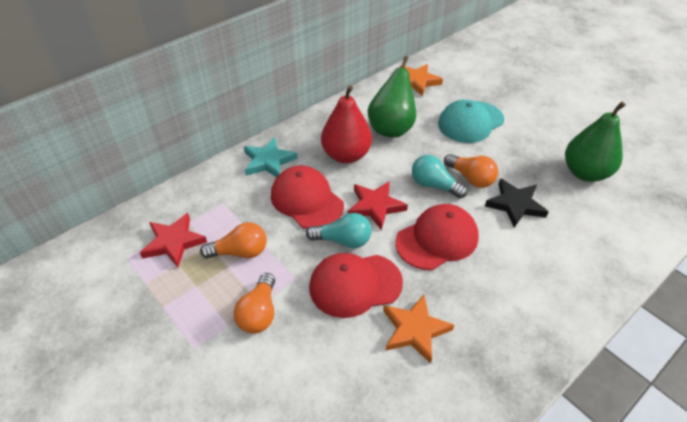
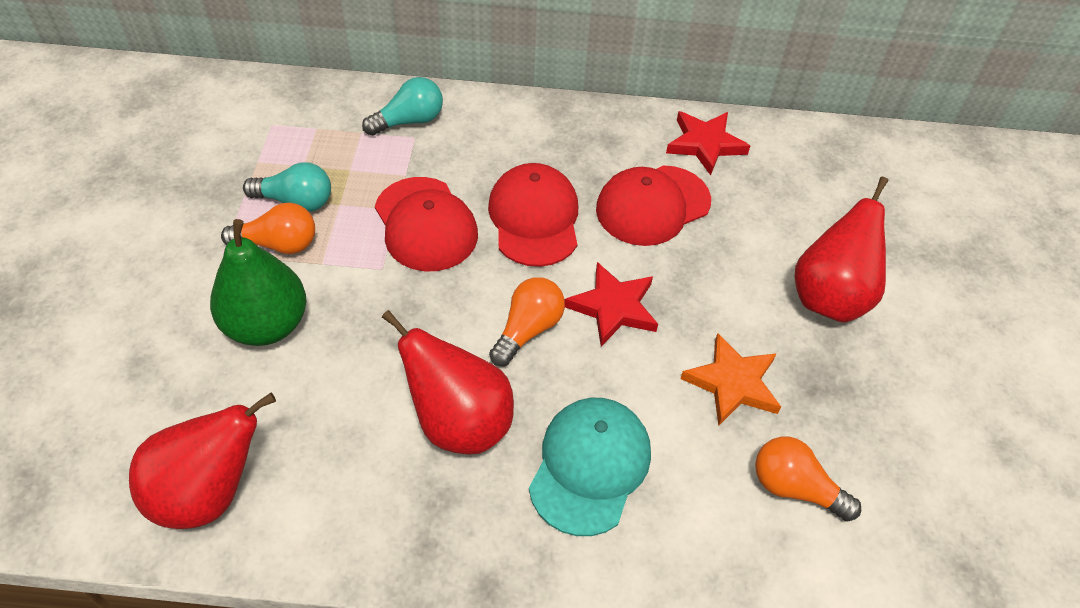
black star: 1 -> 0
green pear: 2 -> 1
orange star: 2 -> 1
red pear: 1 -> 3
turquoise star: 1 -> 0

